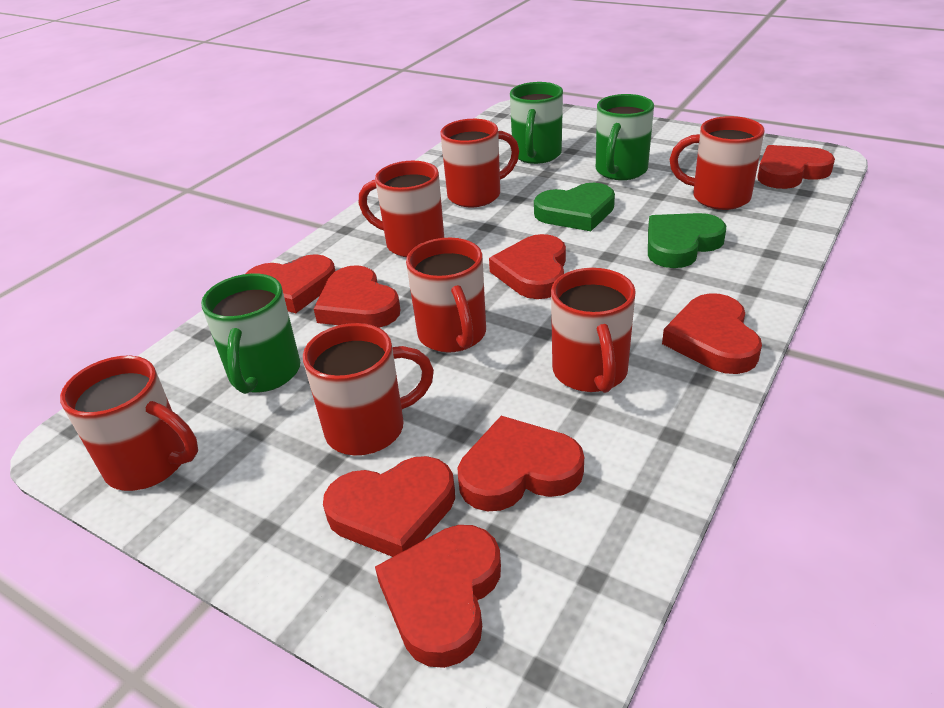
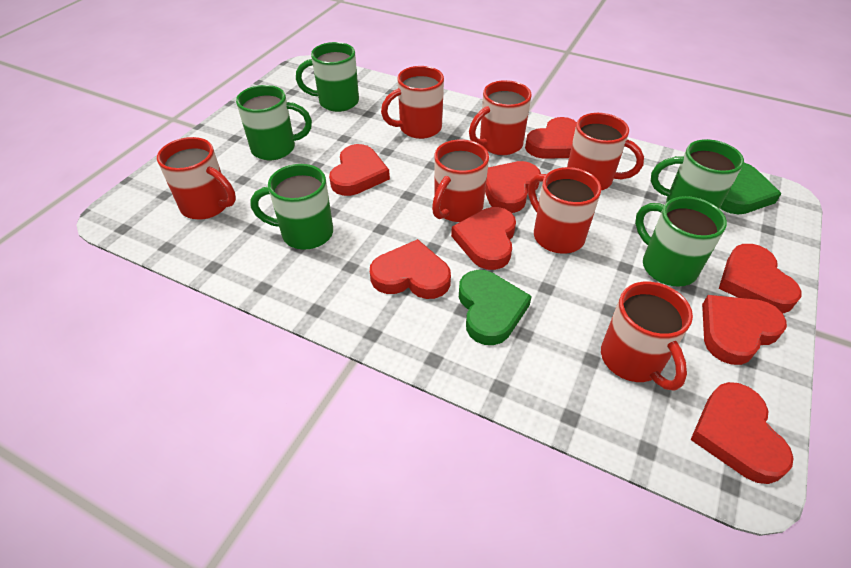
green mug: 3 -> 5

